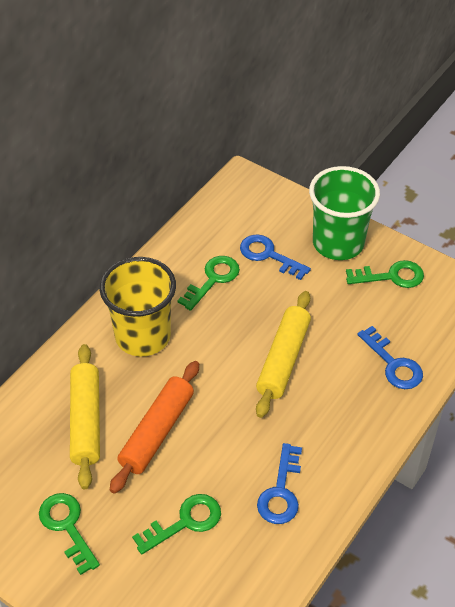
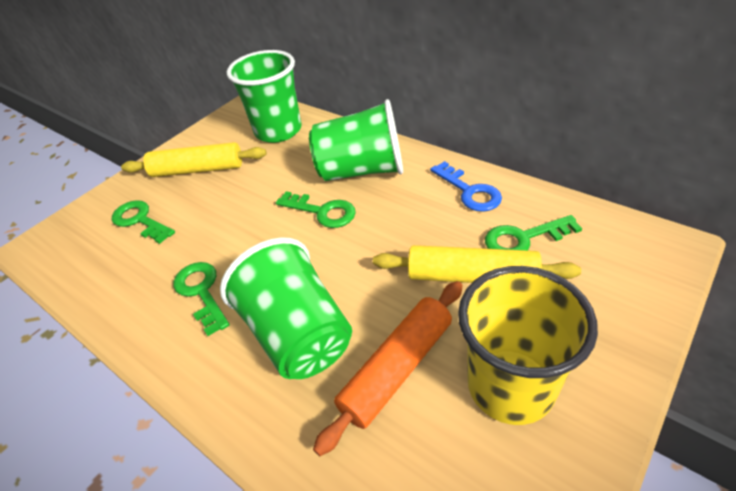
blue key: 3 -> 1
green cup: 1 -> 3

